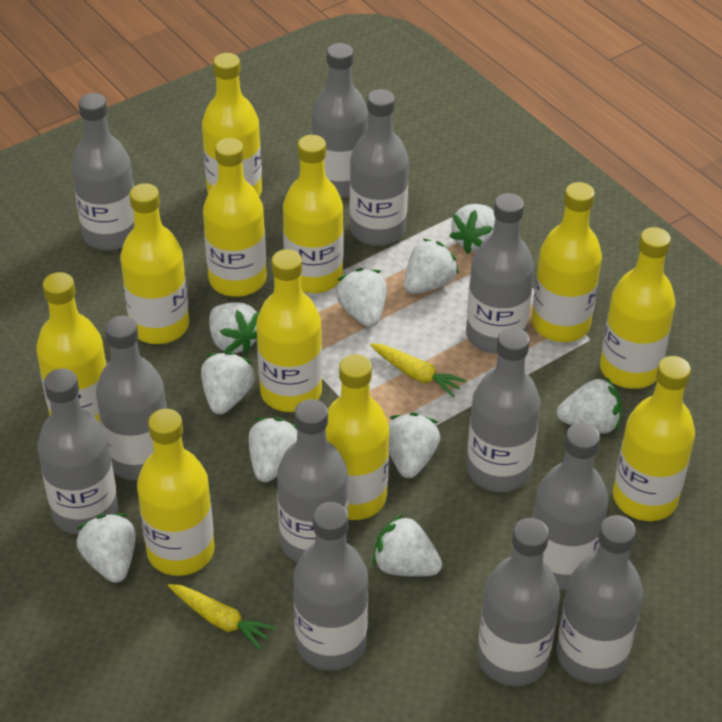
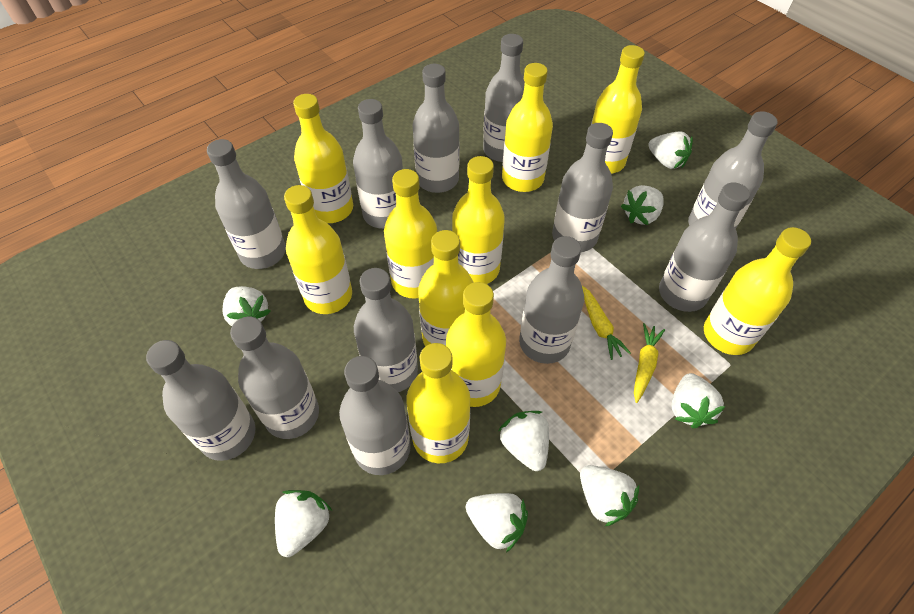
white strawberry: 10 -> 8
yellow bottle: 11 -> 10

